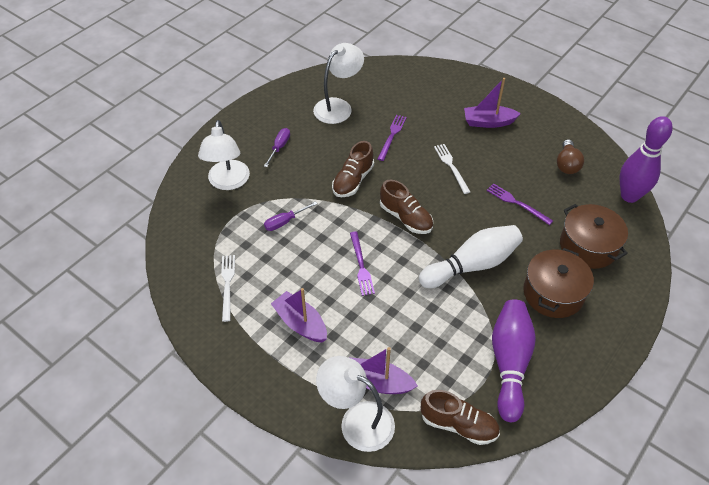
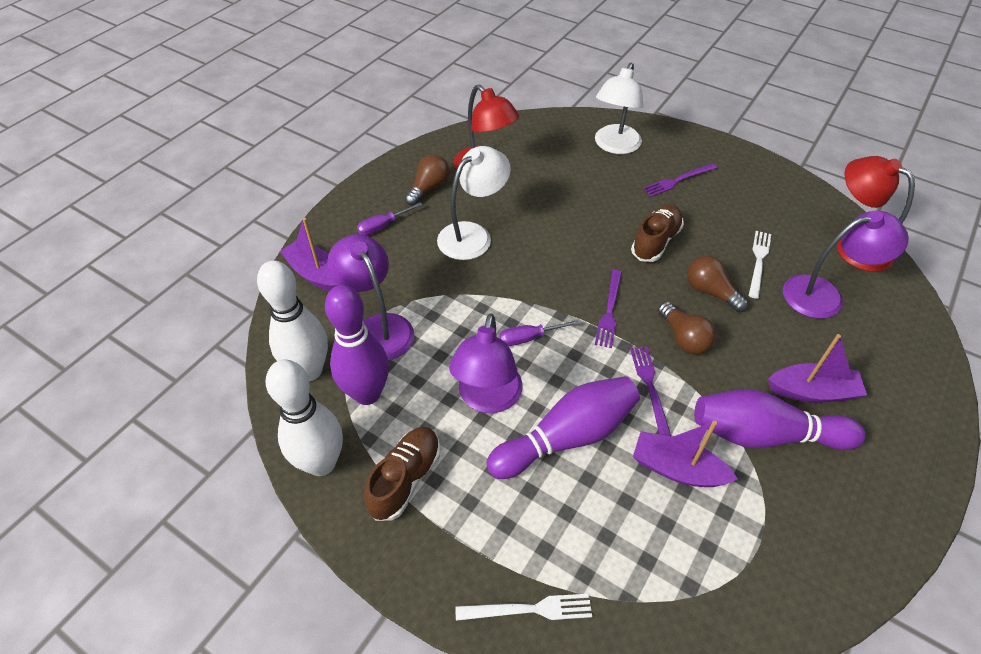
brown light bulb: 1 -> 3
brown pot: 2 -> 0
brown shoe: 3 -> 2
purple bowling pin: 2 -> 3
purple lamp: 0 -> 3
red lamp: 0 -> 2
white bowling pin: 1 -> 2
white lamp: 3 -> 2

